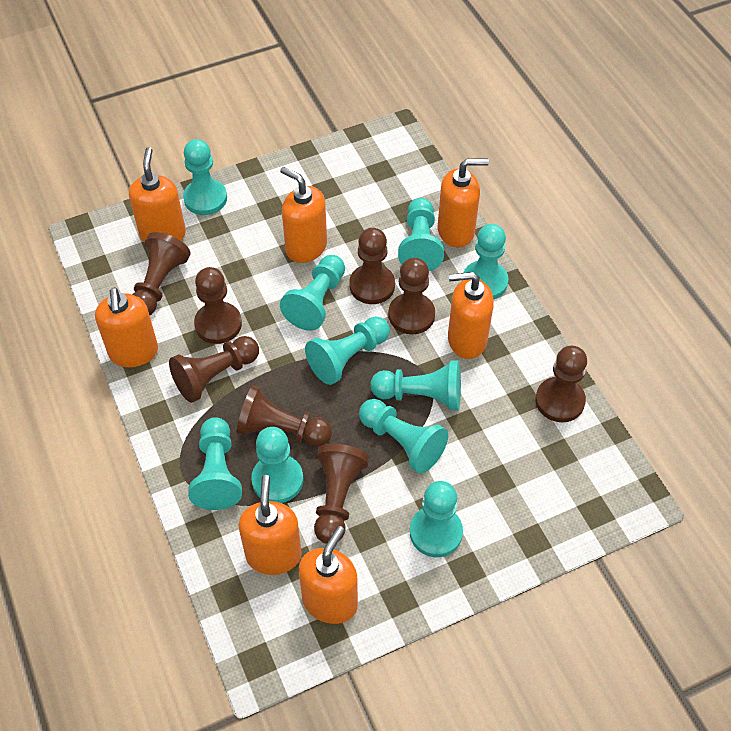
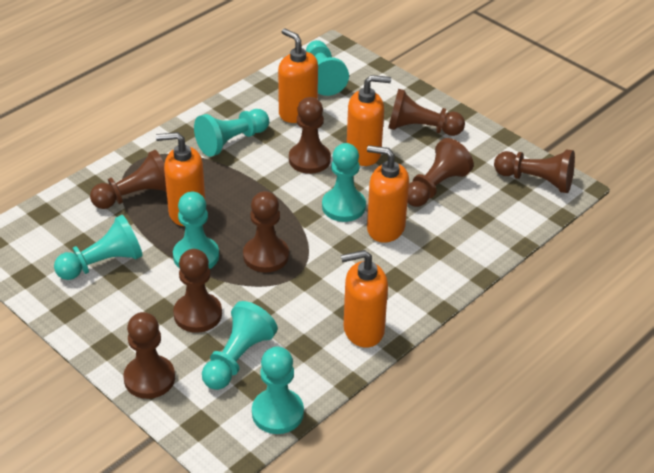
orange soap dispenser: 7 -> 5
turquoise pawn: 10 -> 7

